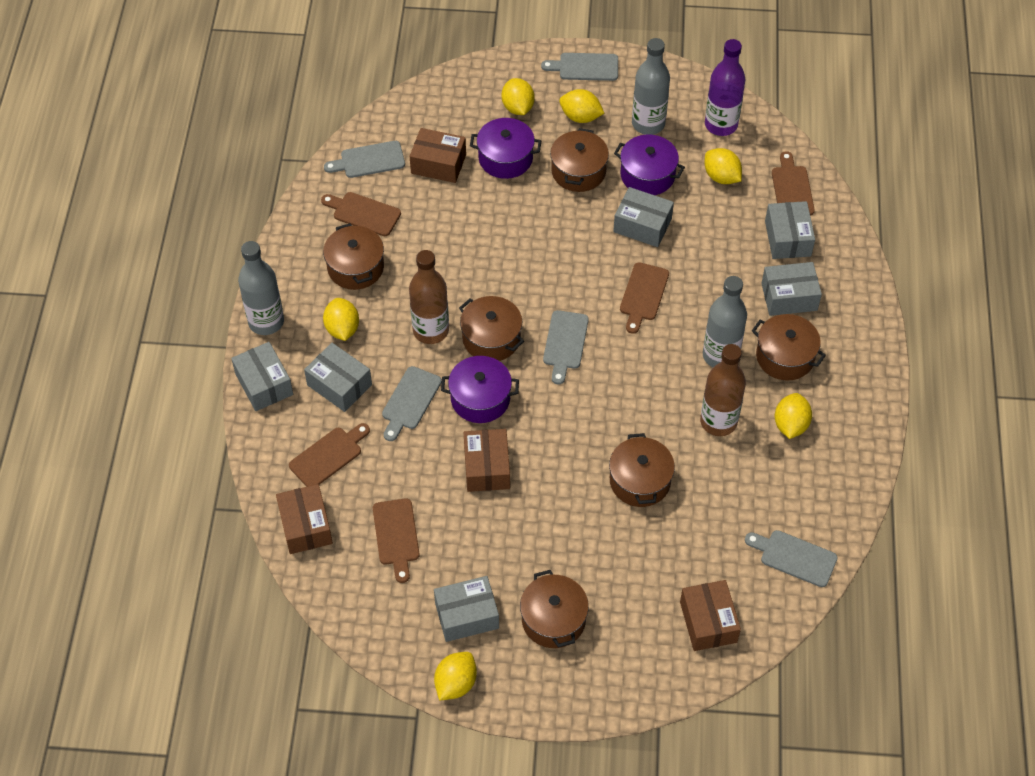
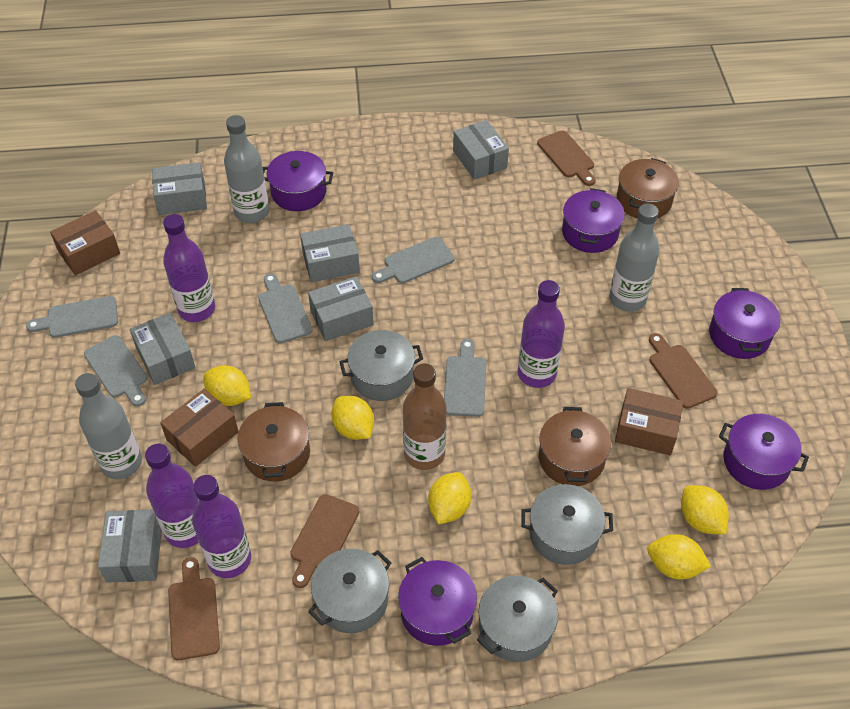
brown bottle: 2 -> 1
brown box: 4 -> 3
brown cutting board: 5 -> 4
brown pot: 6 -> 3
grey pot: 0 -> 4
purple bottle: 1 -> 4
purple pot: 3 -> 5
yellow lemon: 6 -> 5

